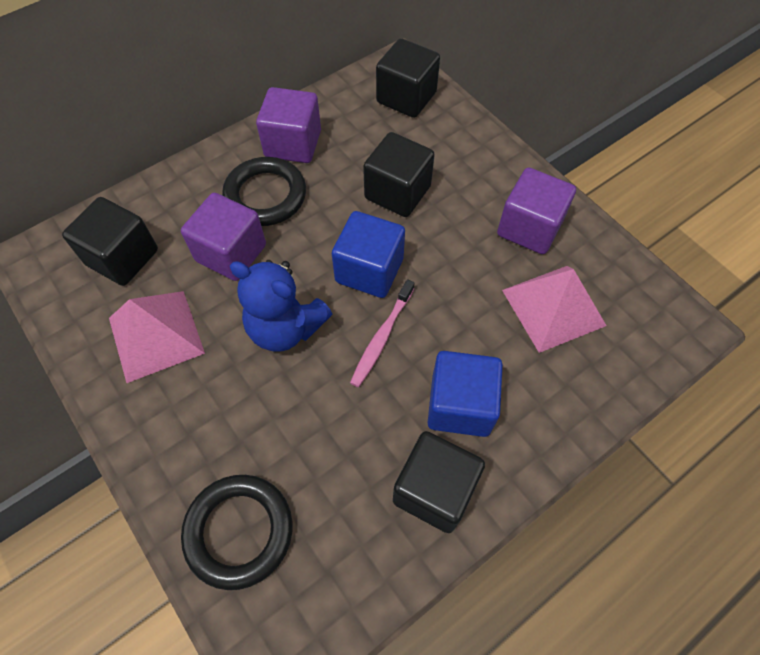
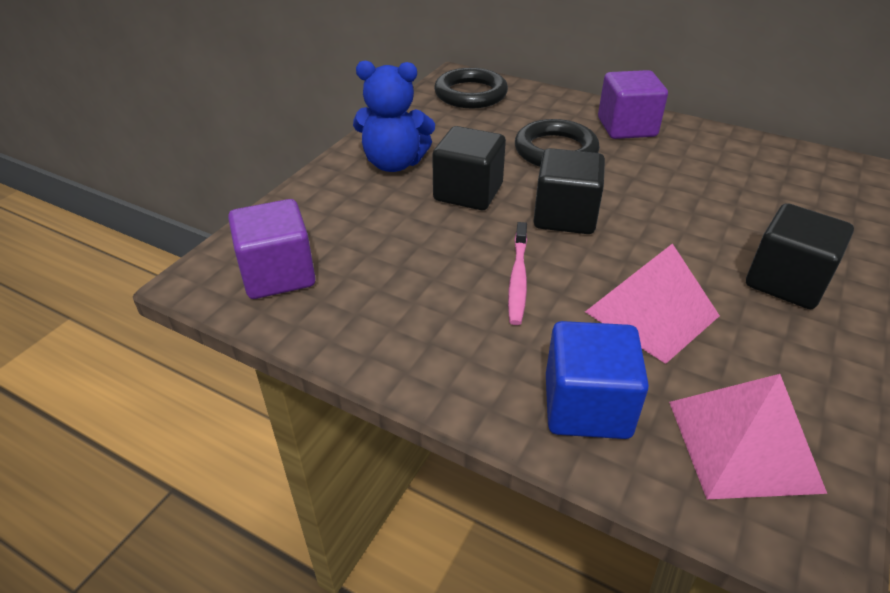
black cube: 4 -> 3
blue cube: 2 -> 1
purple cube: 3 -> 2

